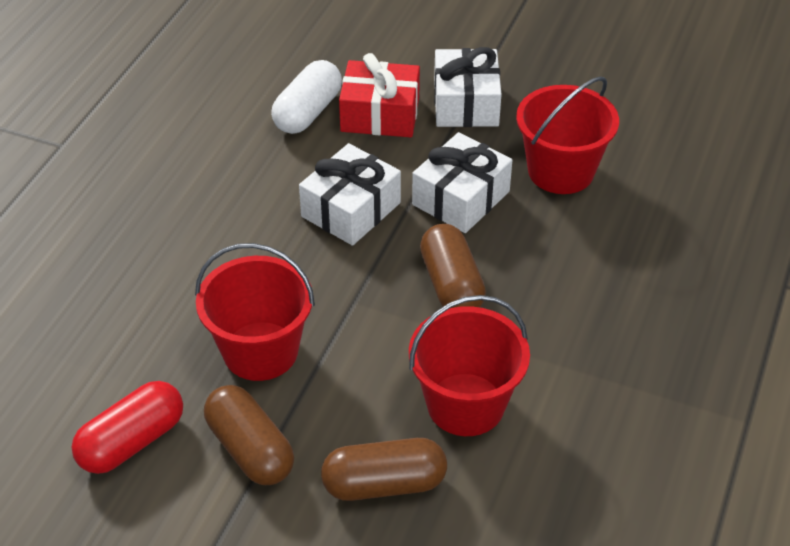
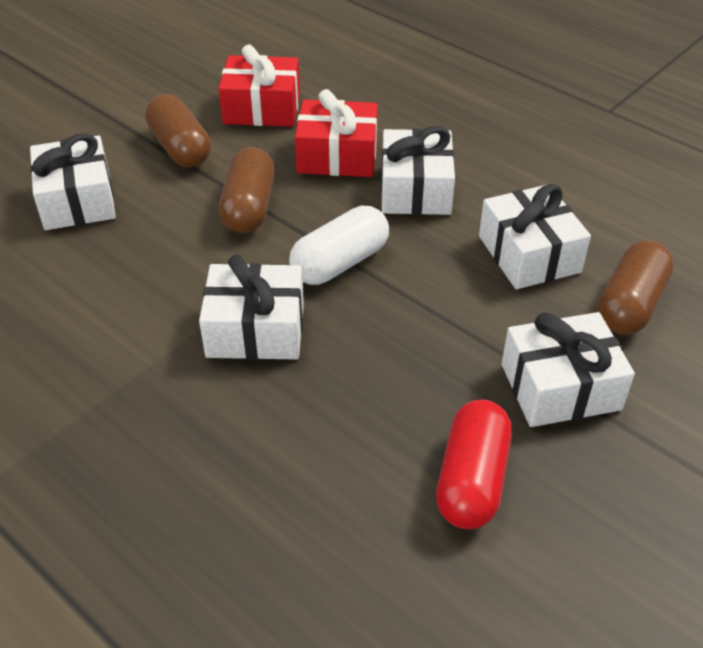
red bucket: 3 -> 0
red gift: 1 -> 2
white gift: 3 -> 5

